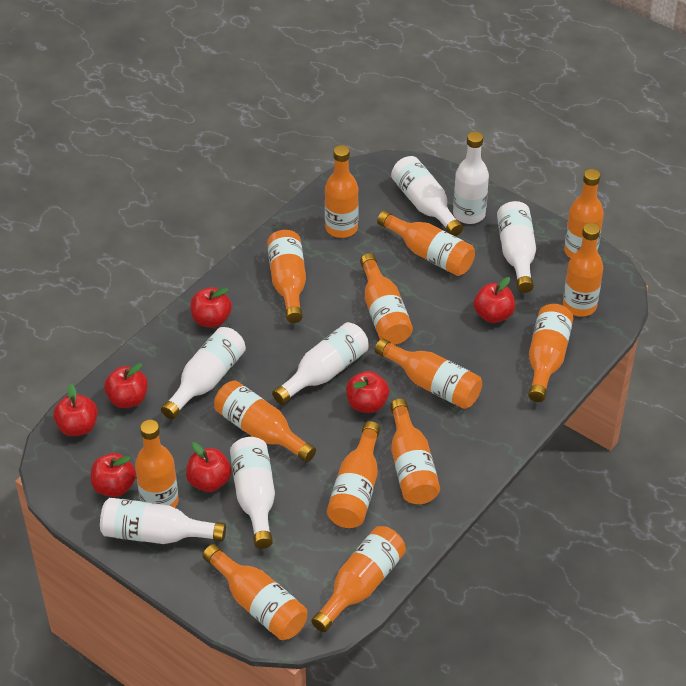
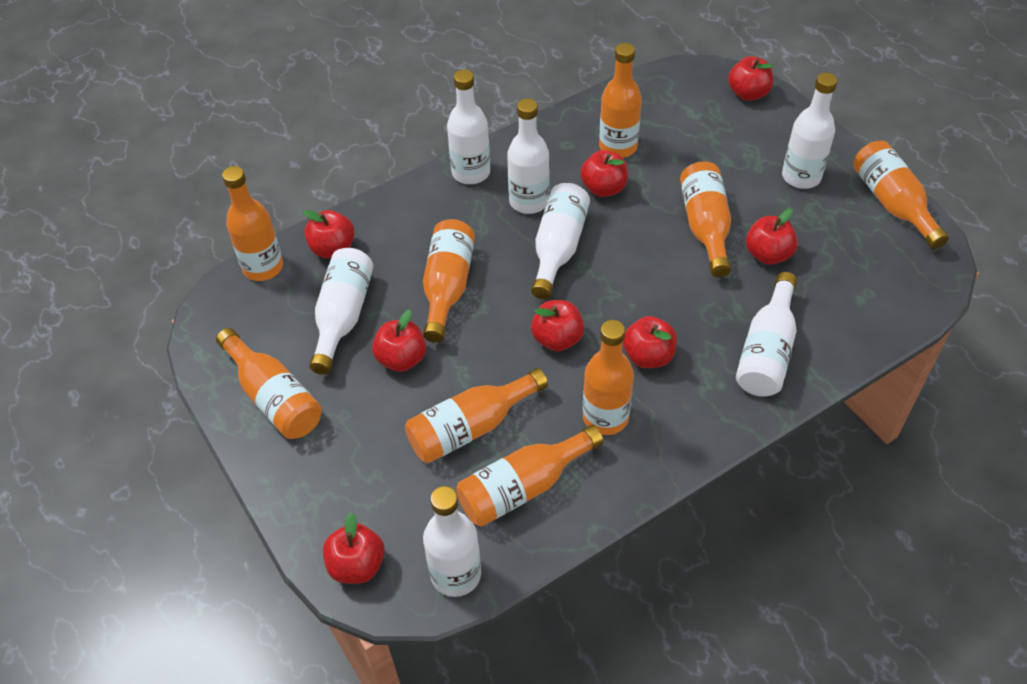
orange bottle: 14 -> 9
red apple: 7 -> 8

